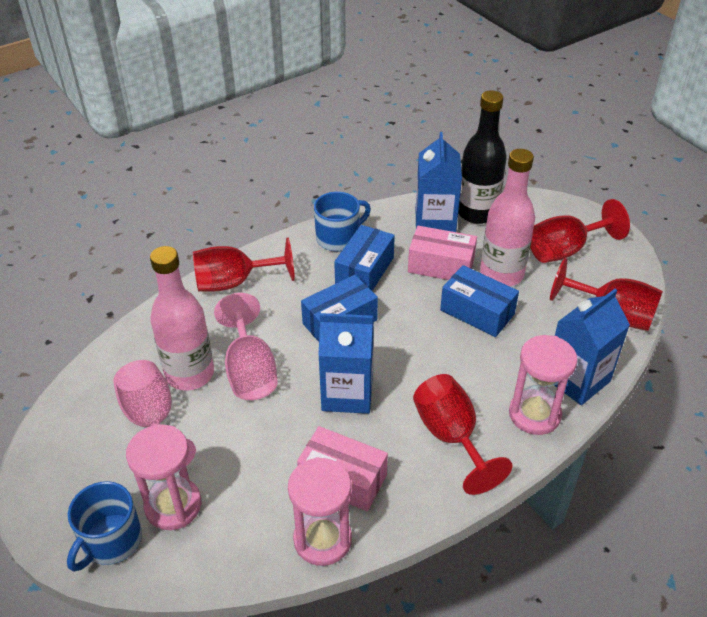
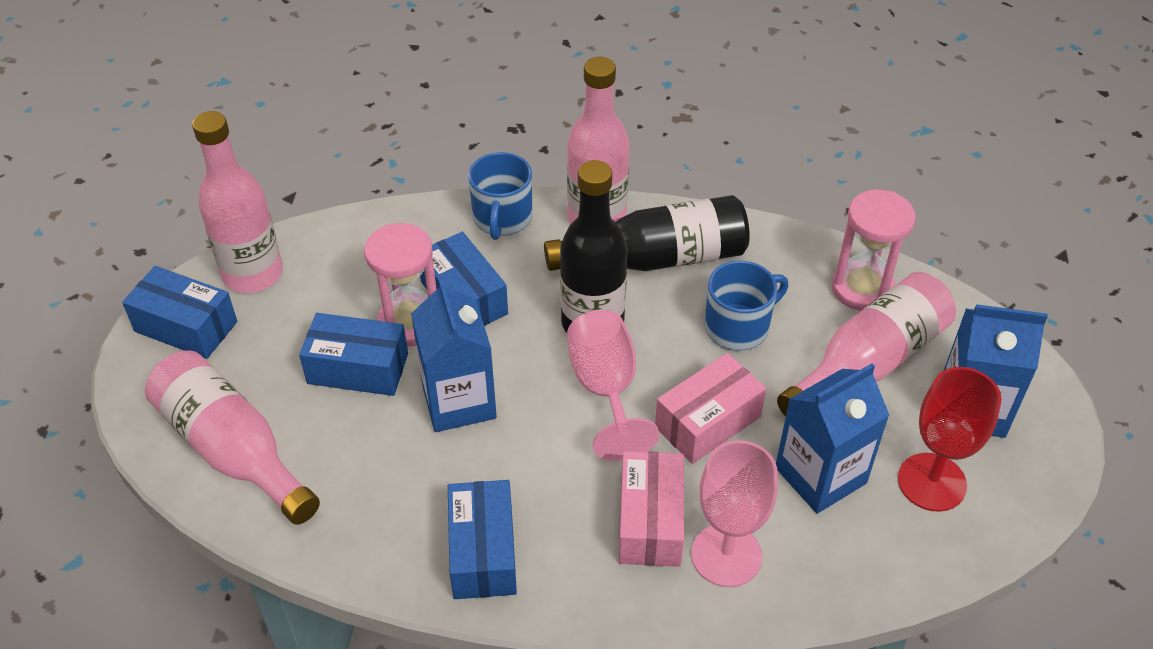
black bottle: 1 -> 2
blue box: 3 -> 4
pink bottle: 2 -> 4
pink hourglass: 3 -> 2
red goblet: 4 -> 1

